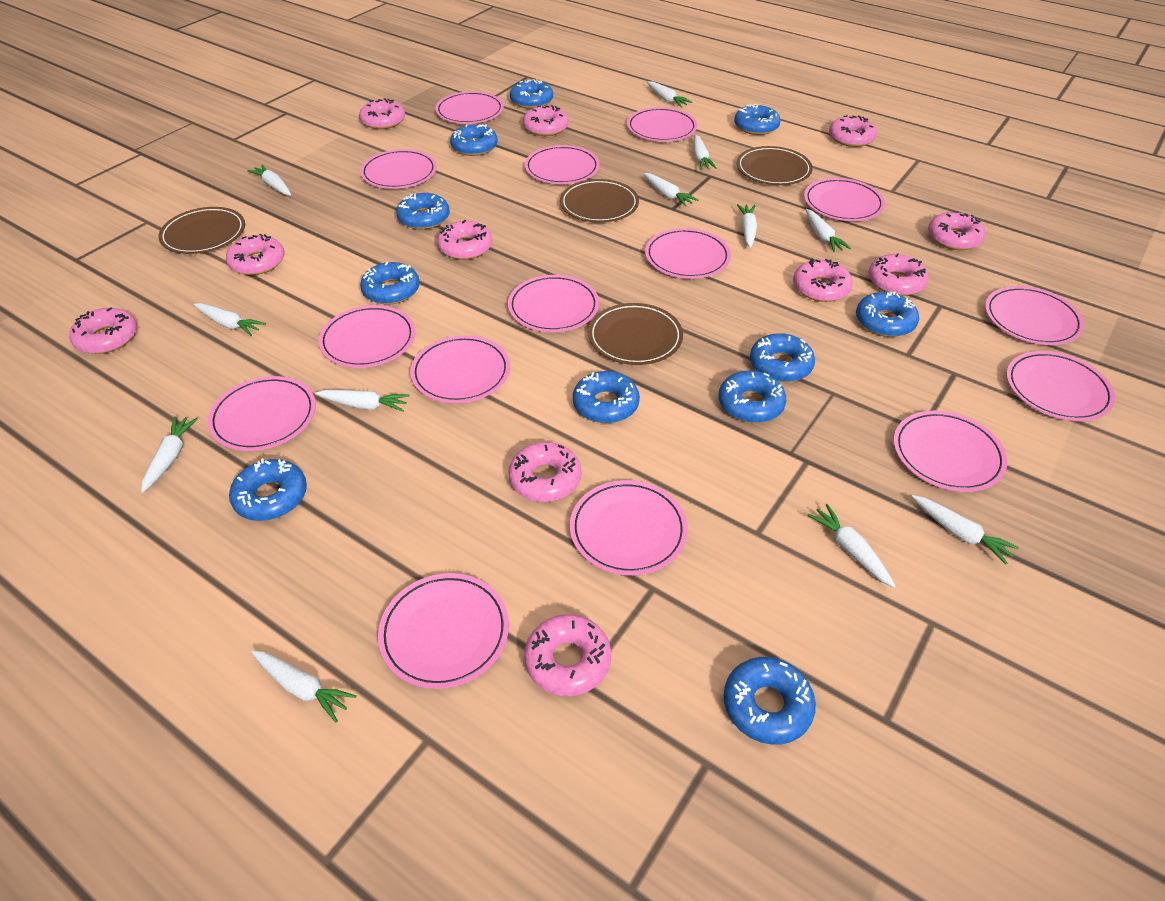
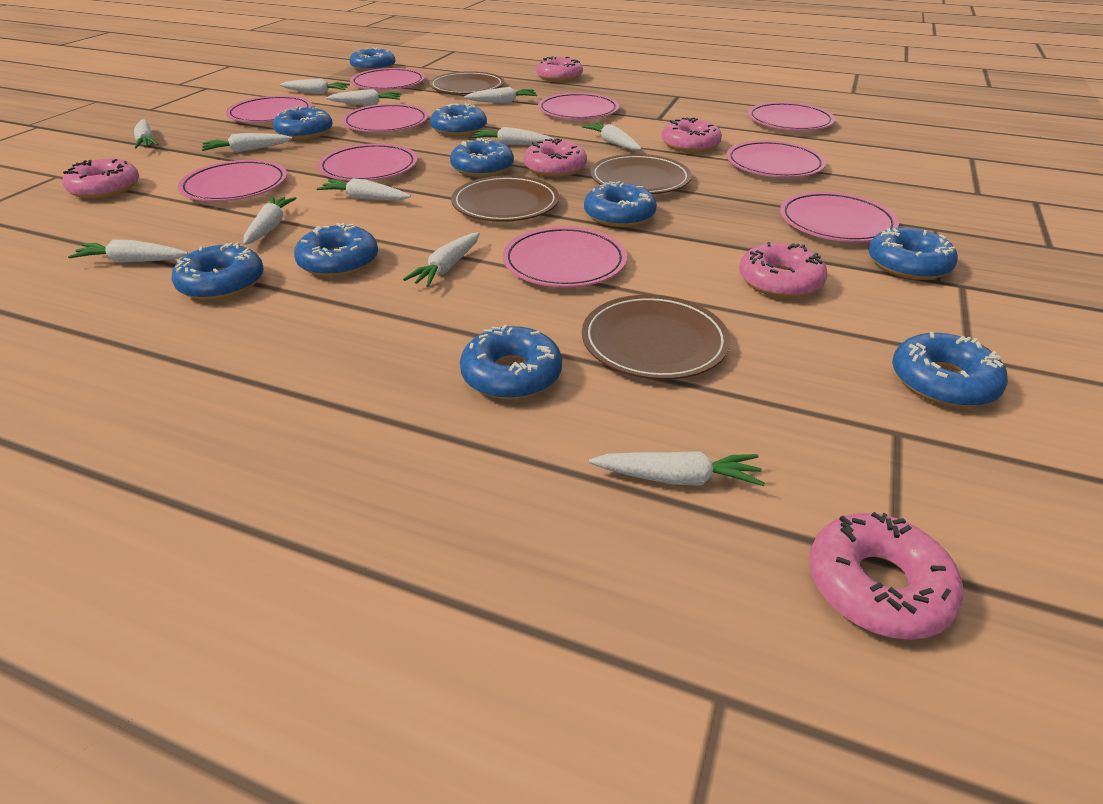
blue donut: 11 -> 10
pink donut: 11 -> 6
pink plate: 15 -> 10

